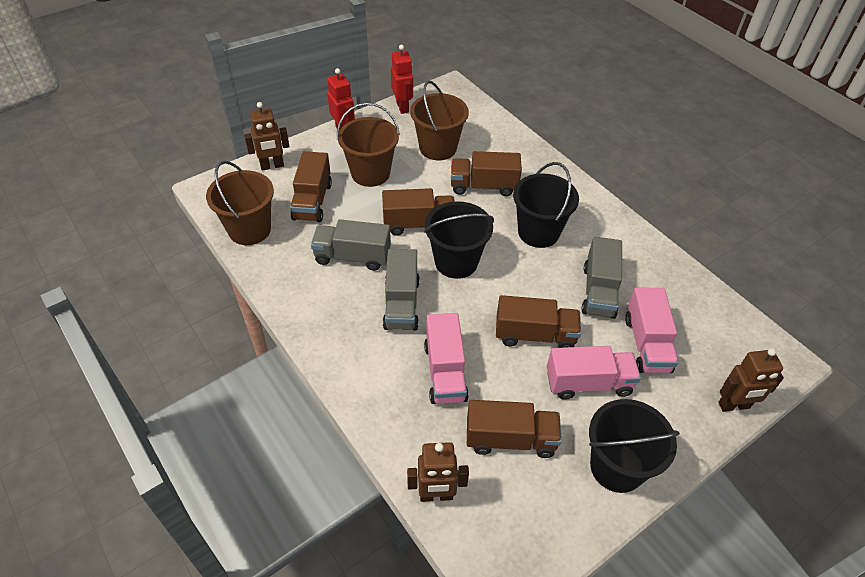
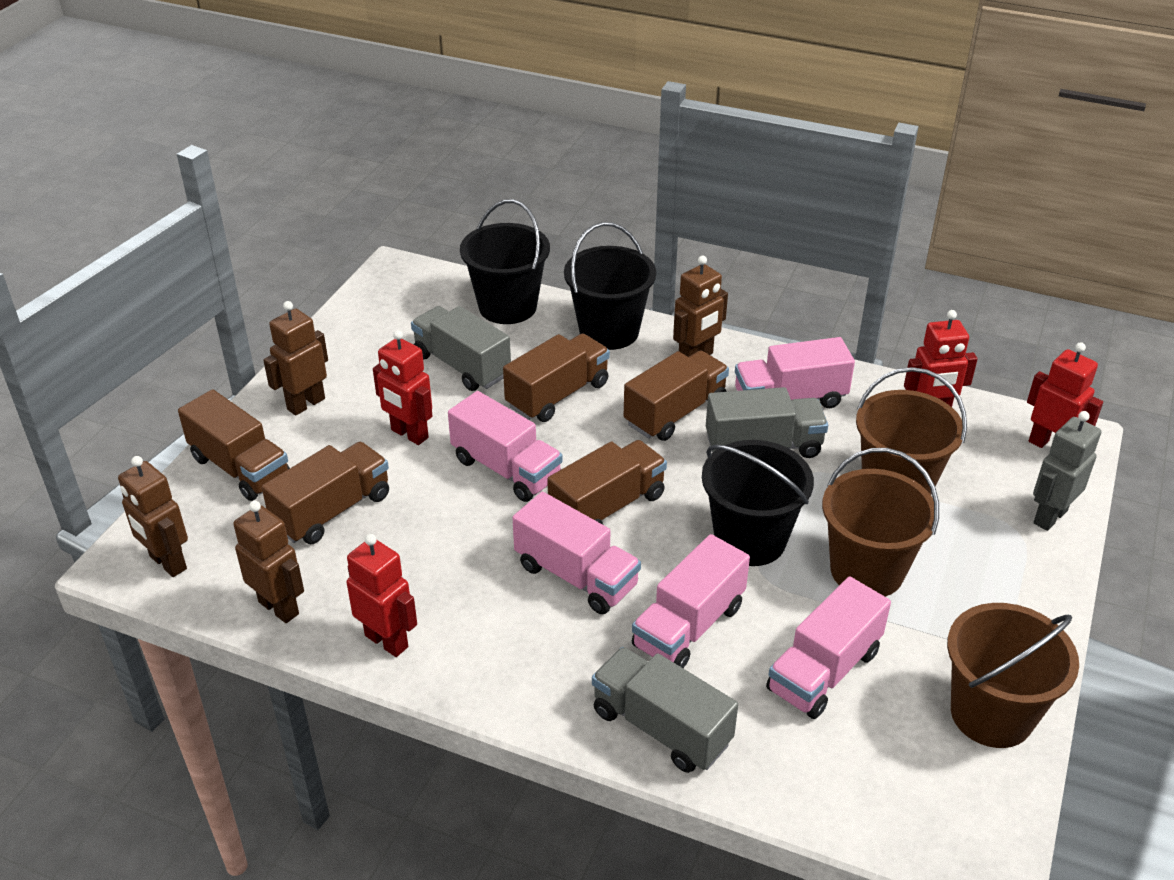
brown robot: 3 -> 4
grey robot: 0 -> 1
pink truck: 3 -> 5
red robot: 2 -> 4

